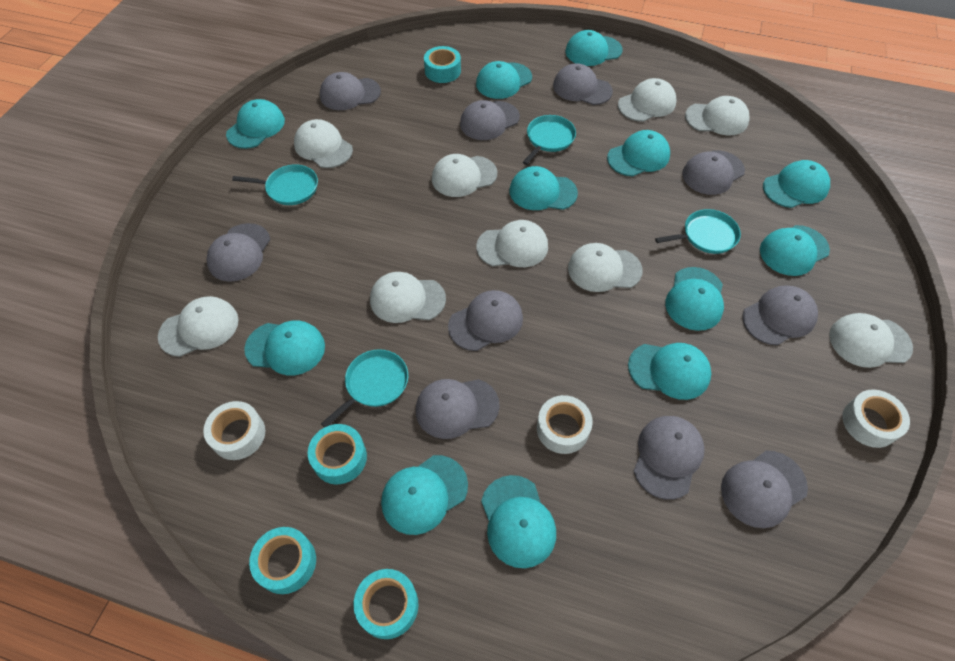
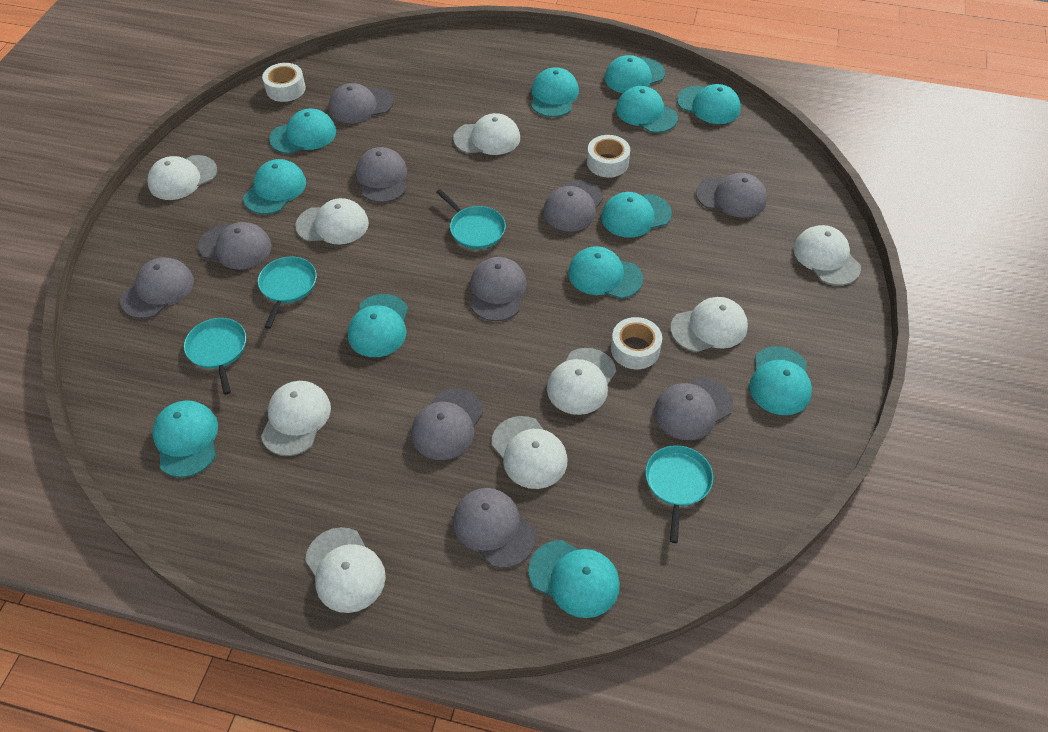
turquoise tape: 4 -> 0

